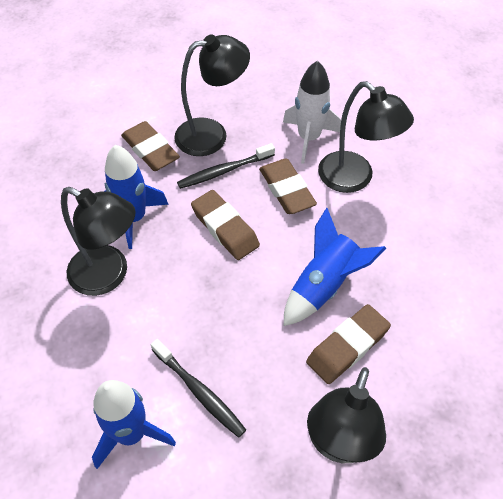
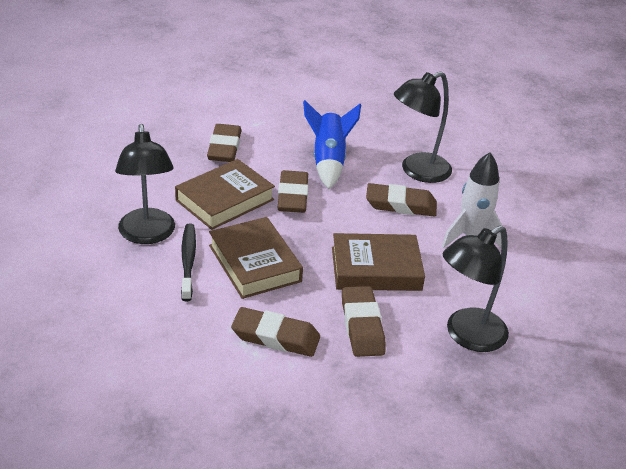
black lamp: 4 -> 3
black toothbrush: 2 -> 1
blue rocket: 3 -> 1
brown book: 0 -> 3
brown eraser: 4 -> 5

